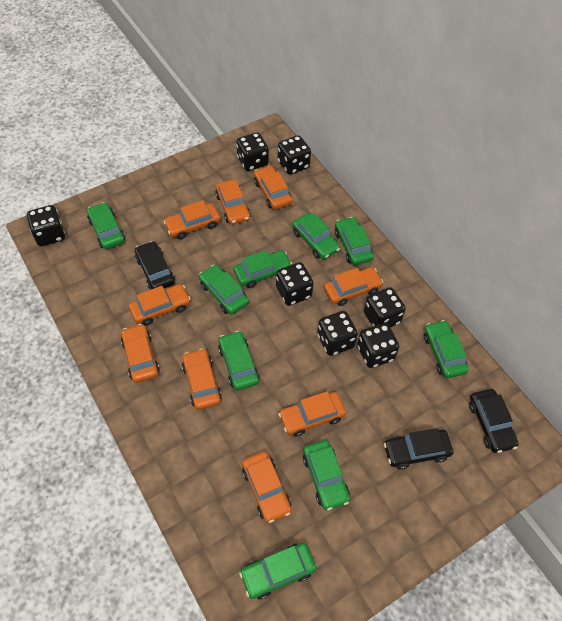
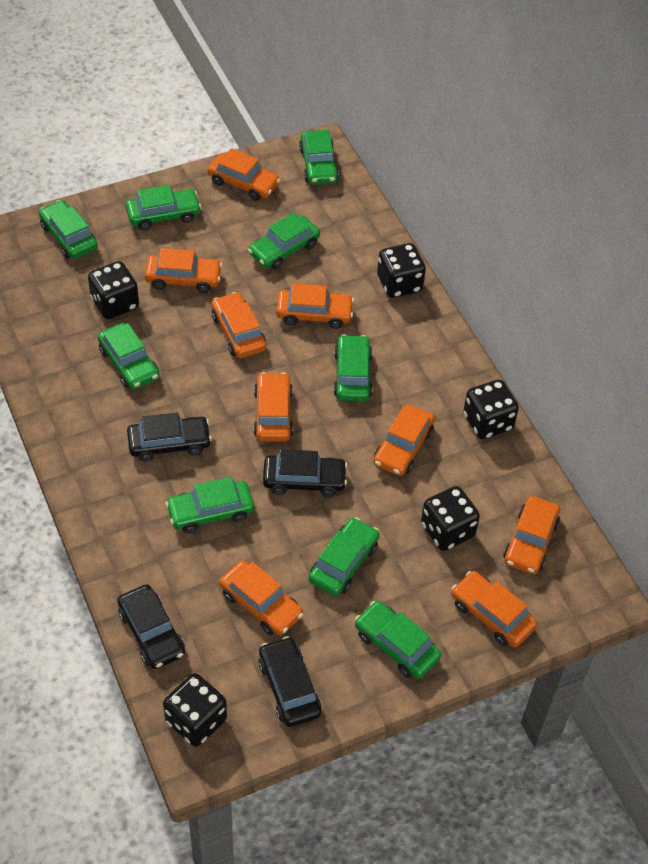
black car: 3 -> 4
black dice: 7 -> 5

